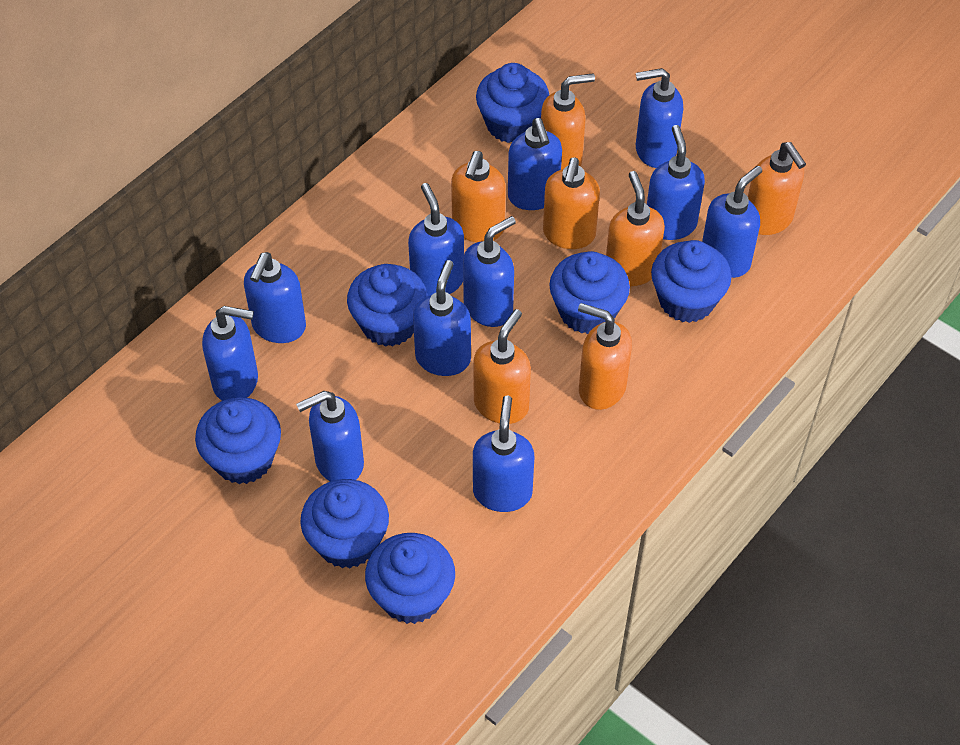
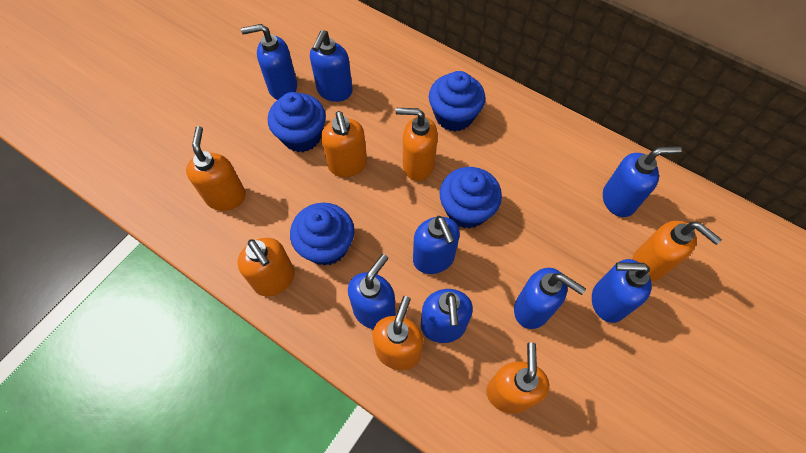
blue cupcake: 7 -> 4
blue soap dispenser: 11 -> 8

